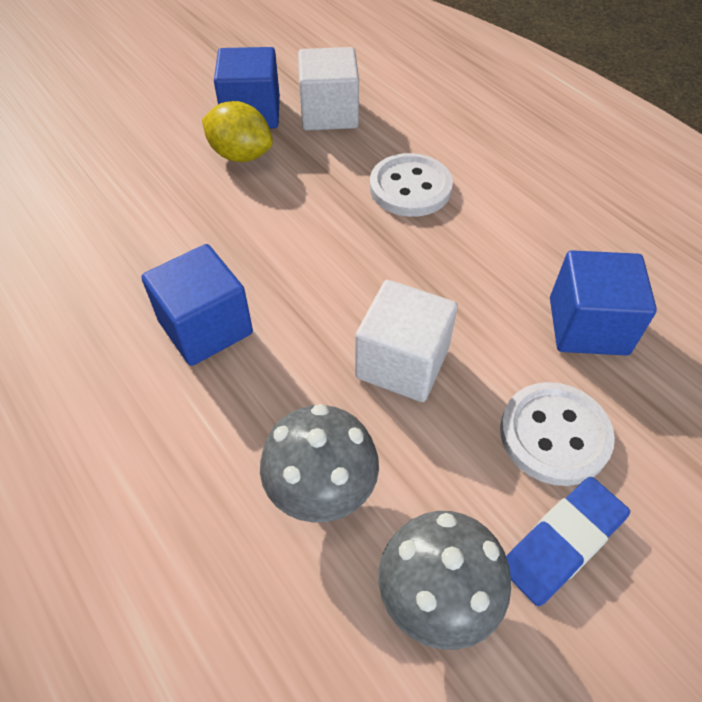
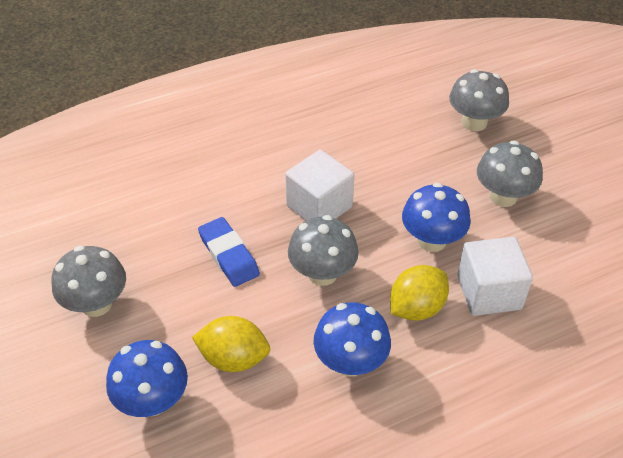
blue cube: 3 -> 0
blue mushroom: 0 -> 3
grey mushroom: 2 -> 4
white button: 2 -> 0
yellow lemon: 1 -> 2

